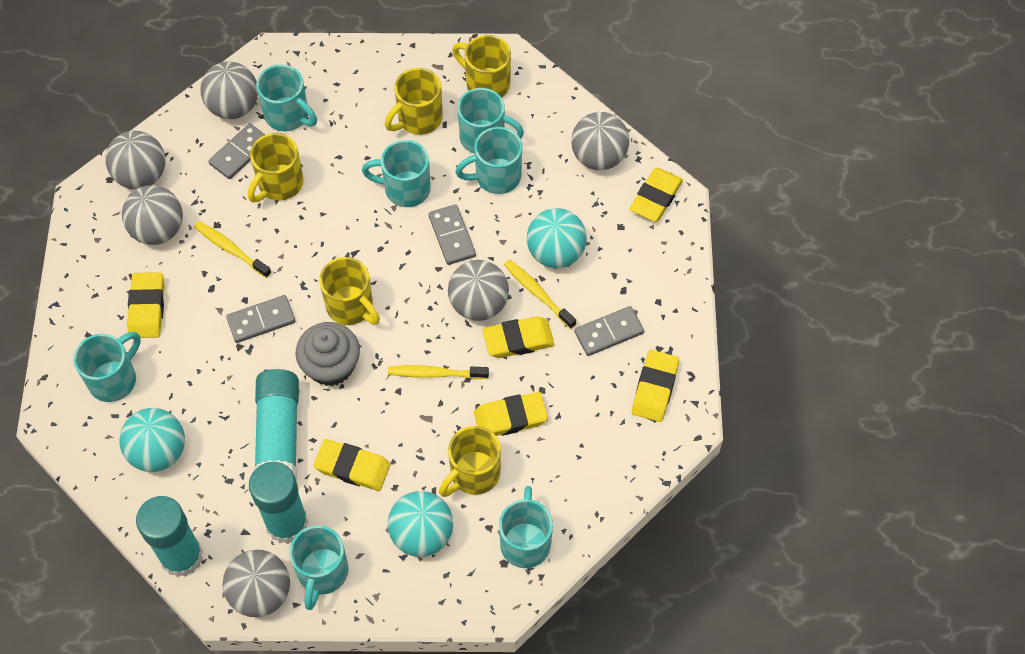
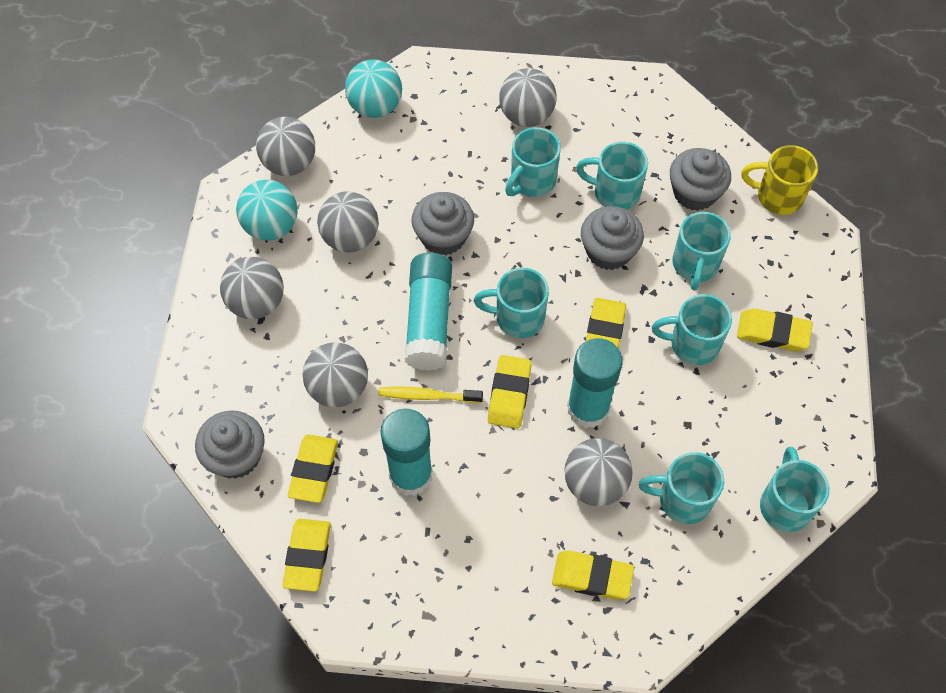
grey cupcake: 1 -> 4
grey domino: 4 -> 0
turquoise ball: 3 -> 2
yellow mug: 5 -> 1
yellow toothbrush: 3 -> 1

